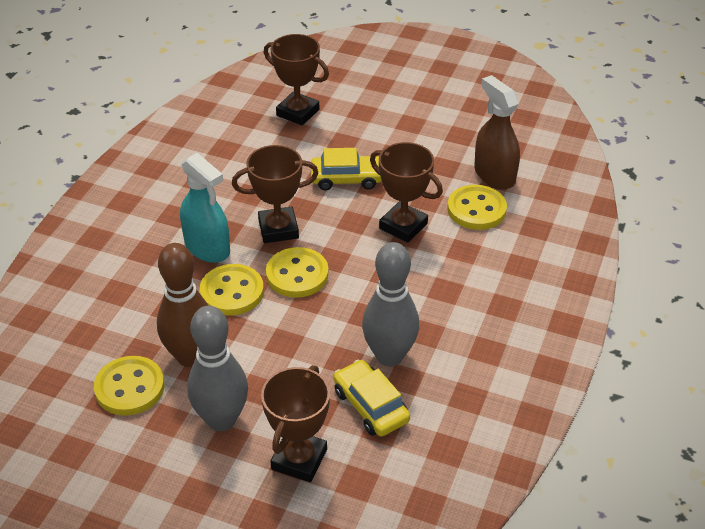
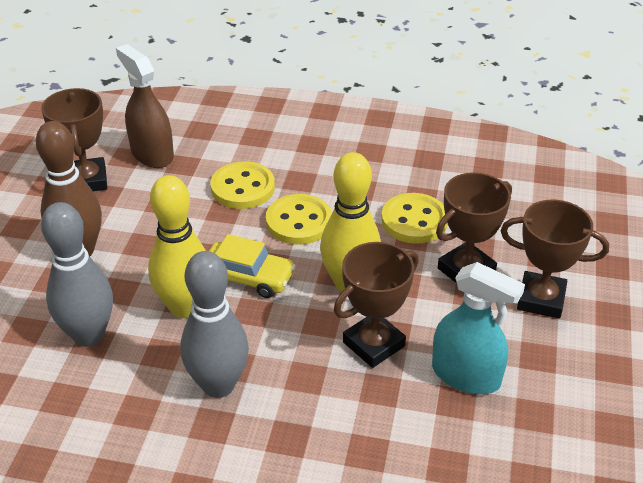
yellow bowling pin: 0 -> 2
yellow button: 4 -> 3
yellow car: 2 -> 1

